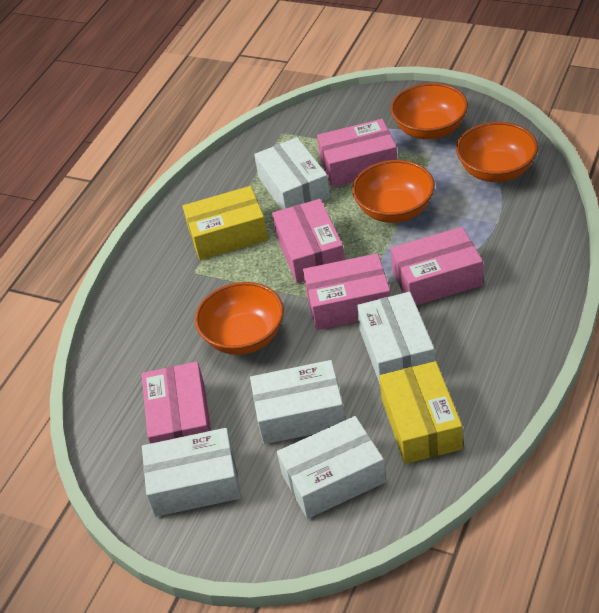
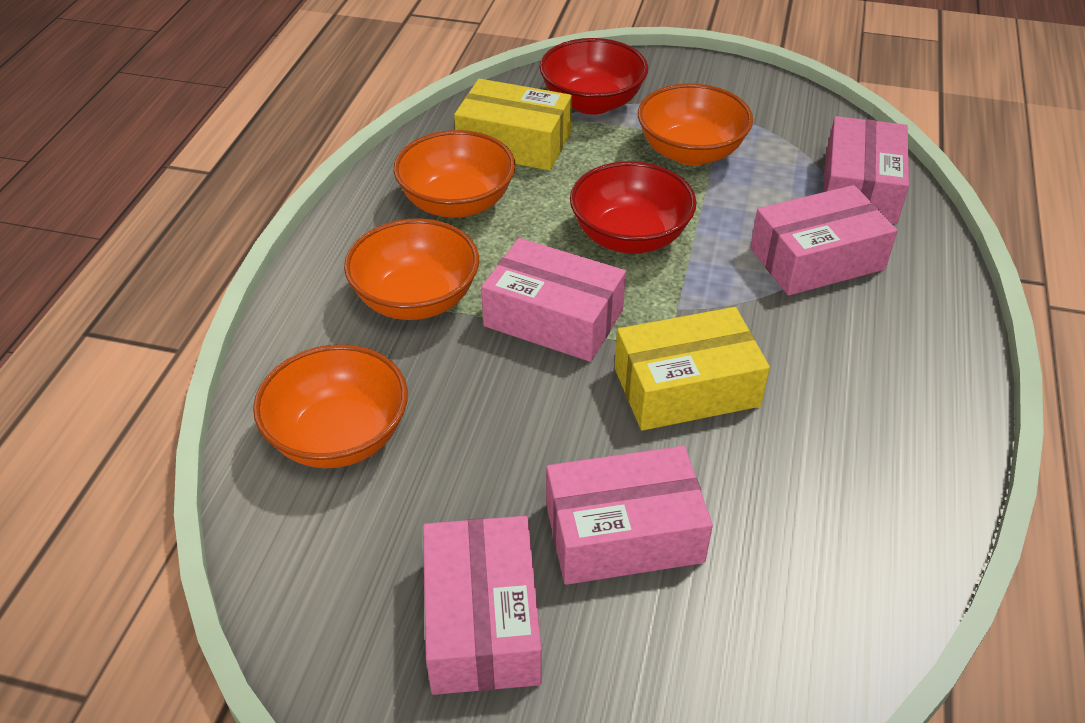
red bowl: 0 -> 2
white box: 5 -> 0

